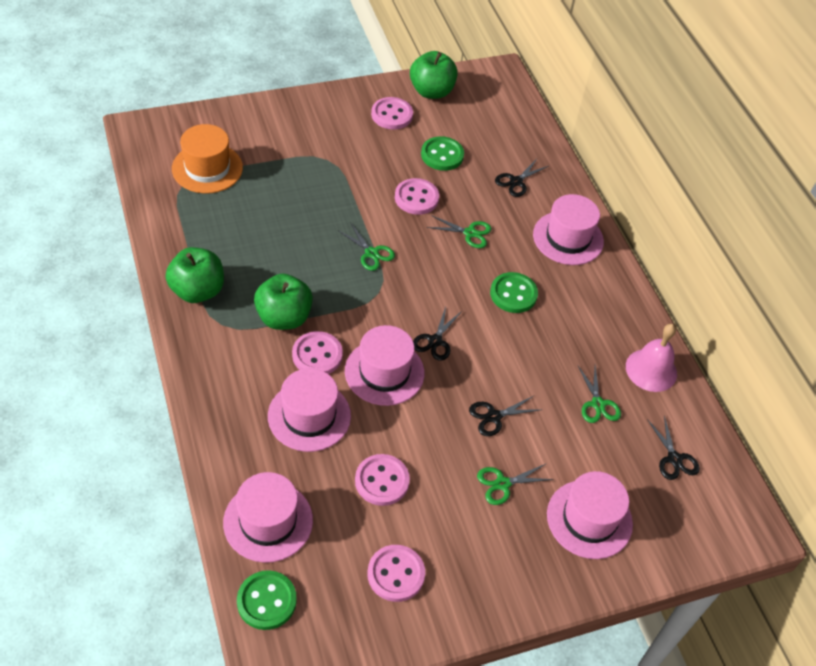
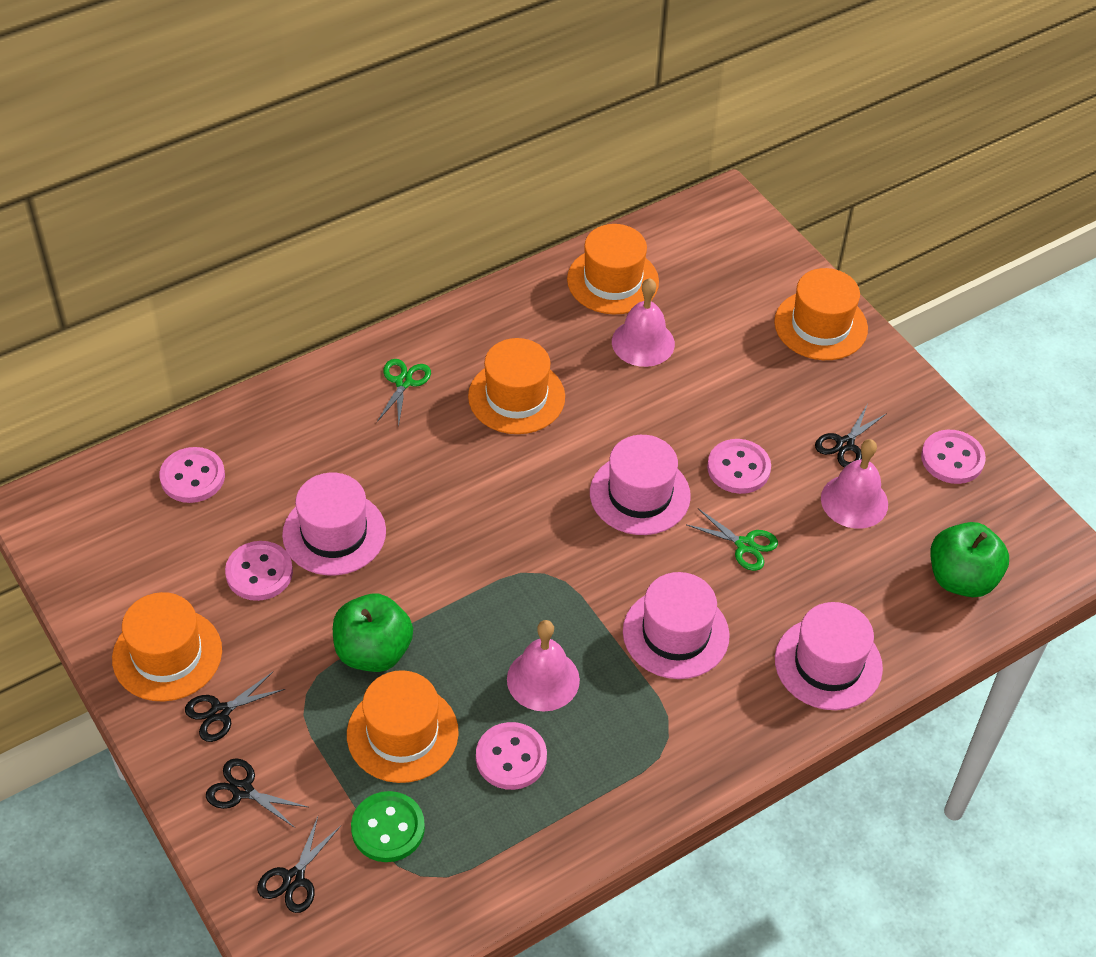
green apple: 3 -> 2
green button: 3 -> 1
green scissors: 4 -> 2
orange hat: 1 -> 5
pink bell: 1 -> 3
pink hat: 5 -> 4

